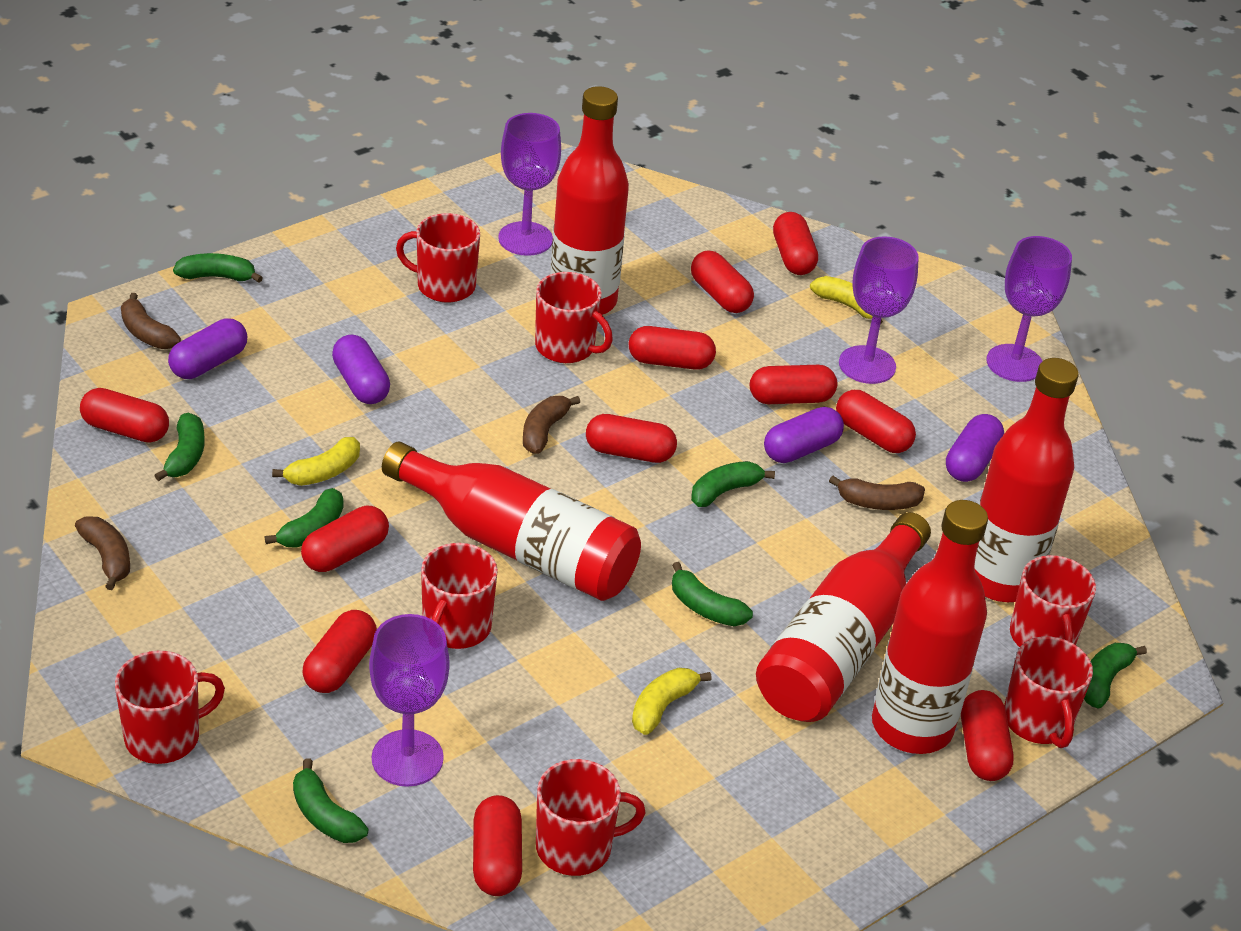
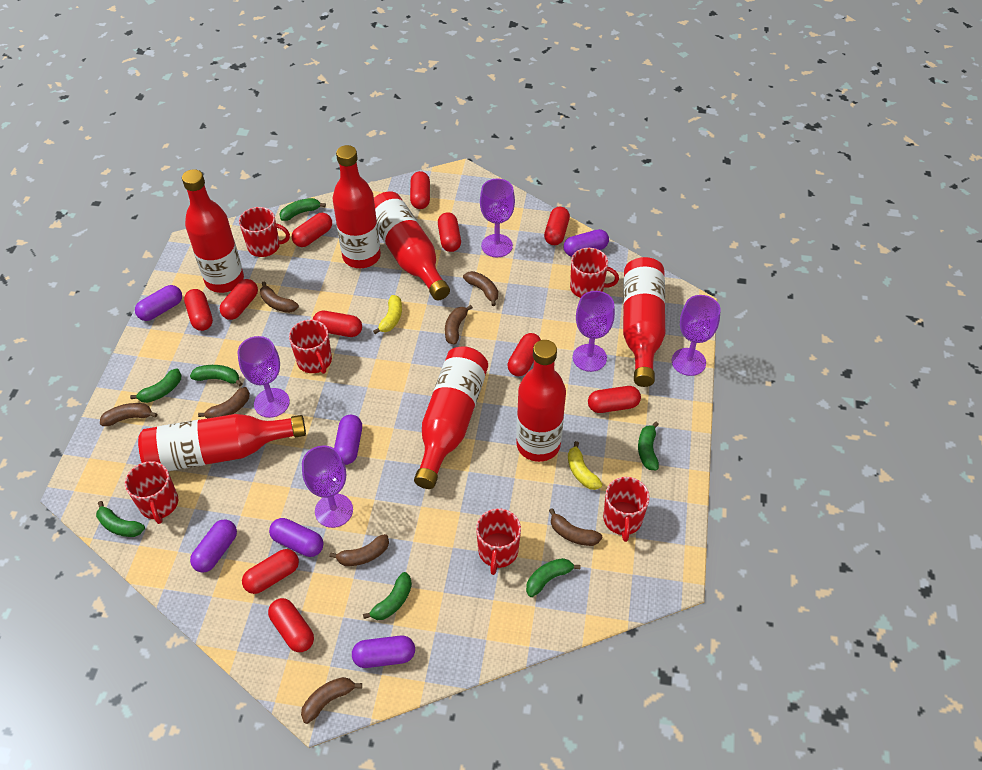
brown banana: 4 -> 8
purple capsule: 4 -> 6
purple goblet: 4 -> 5
red bottle: 5 -> 7
red mug: 7 -> 6
yellow banana: 3 -> 2

